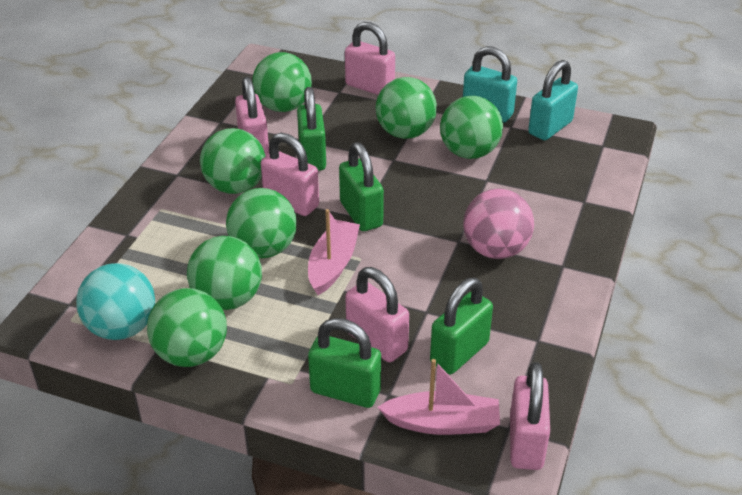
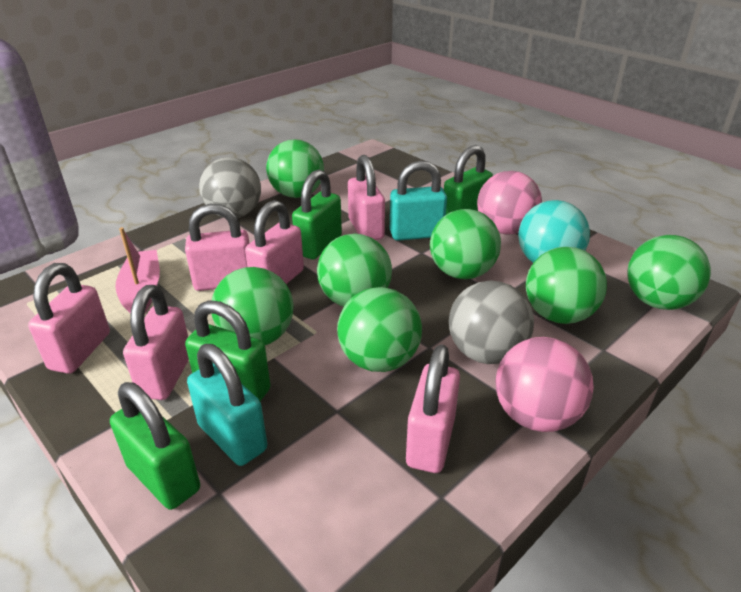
grey ball: 0 -> 2
pink ball: 1 -> 2
pink boat: 2 -> 1
pink padlock: 5 -> 6

